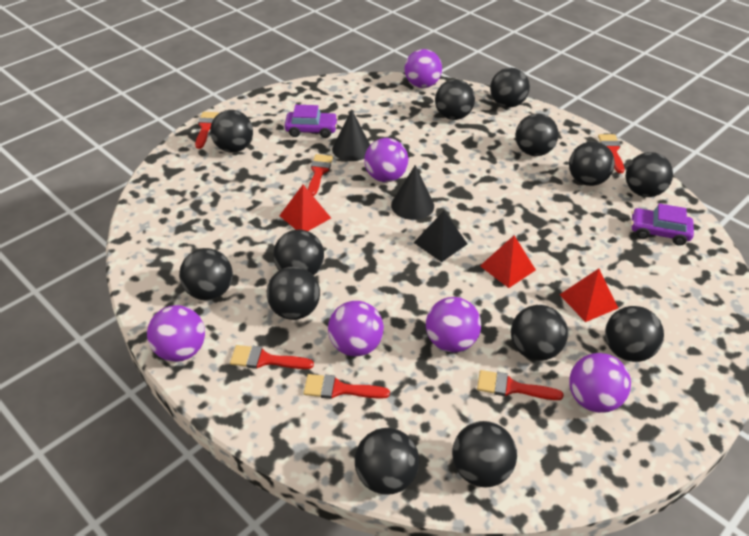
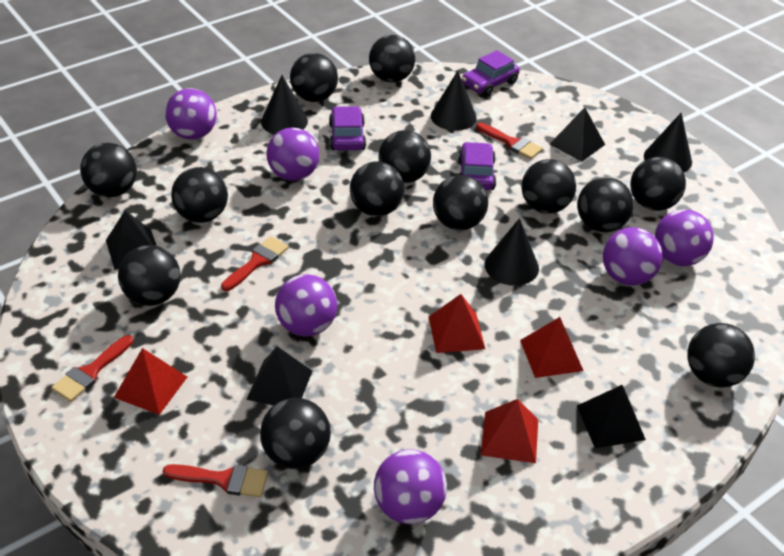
black cone: 2 -> 4
black pyramid: 1 -> 4
purple car: 2 -> 3
red brush: 6 -> 4
red pyramid: 3 -> 4

